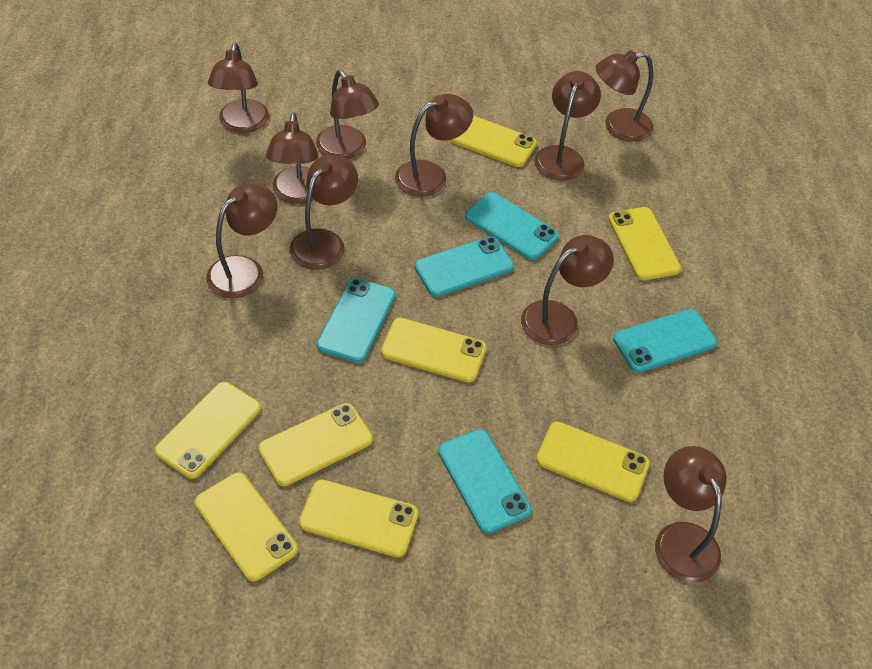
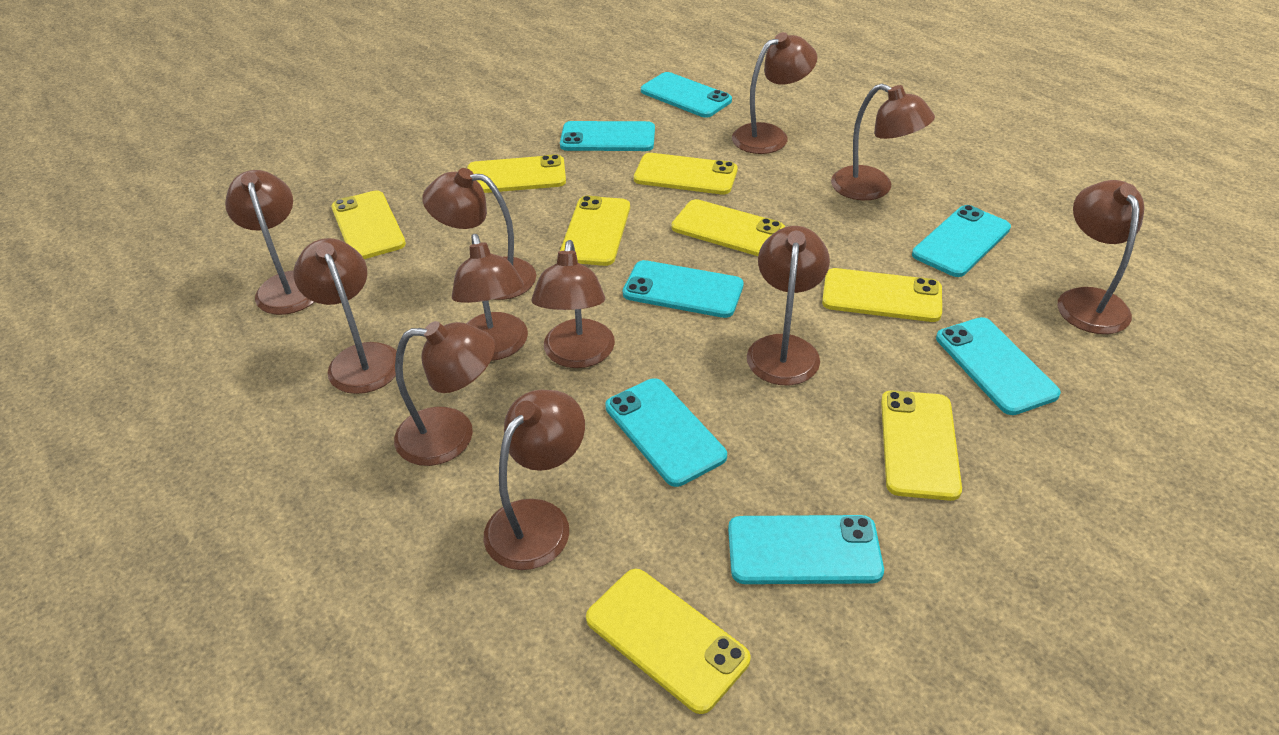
brown lamp: 10 -> 11
turquoise phone: 5 -> 7

